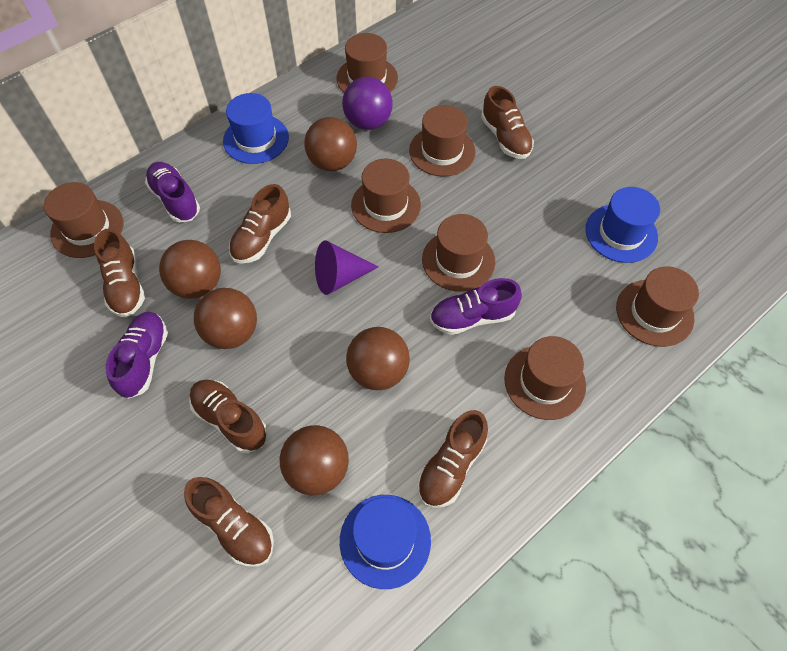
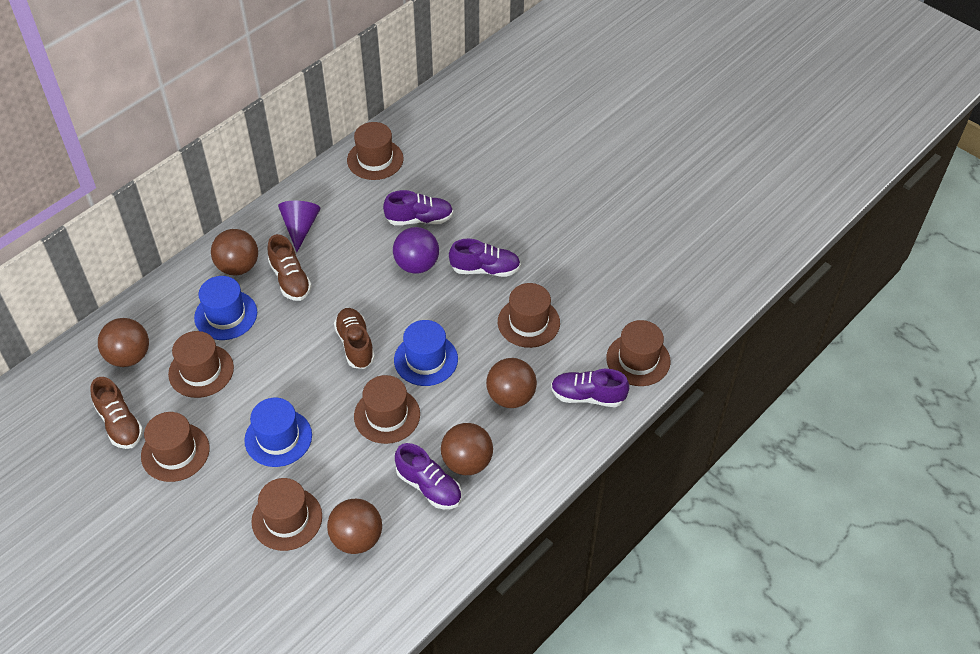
brown shoe: 6 -> 3
purple shoe: 3 -> 4

